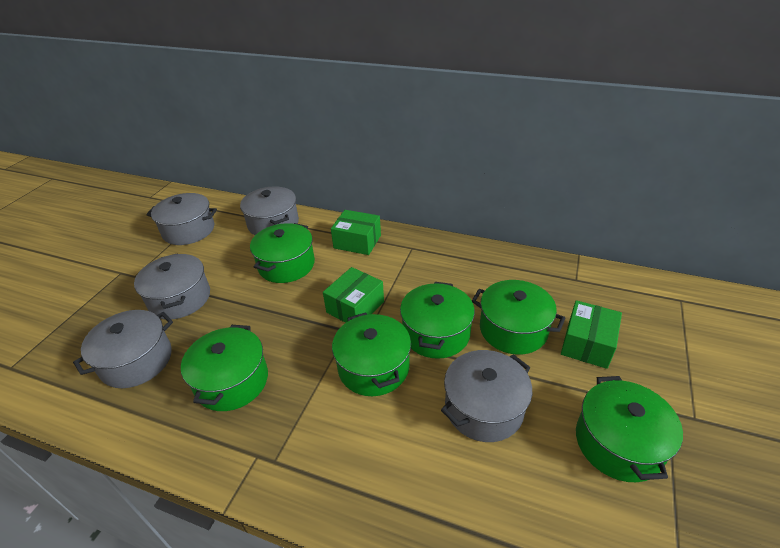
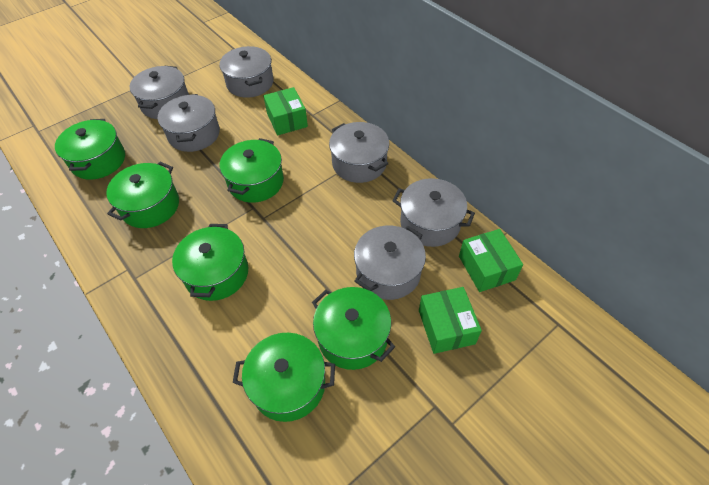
grey pot: 5 -> 6

